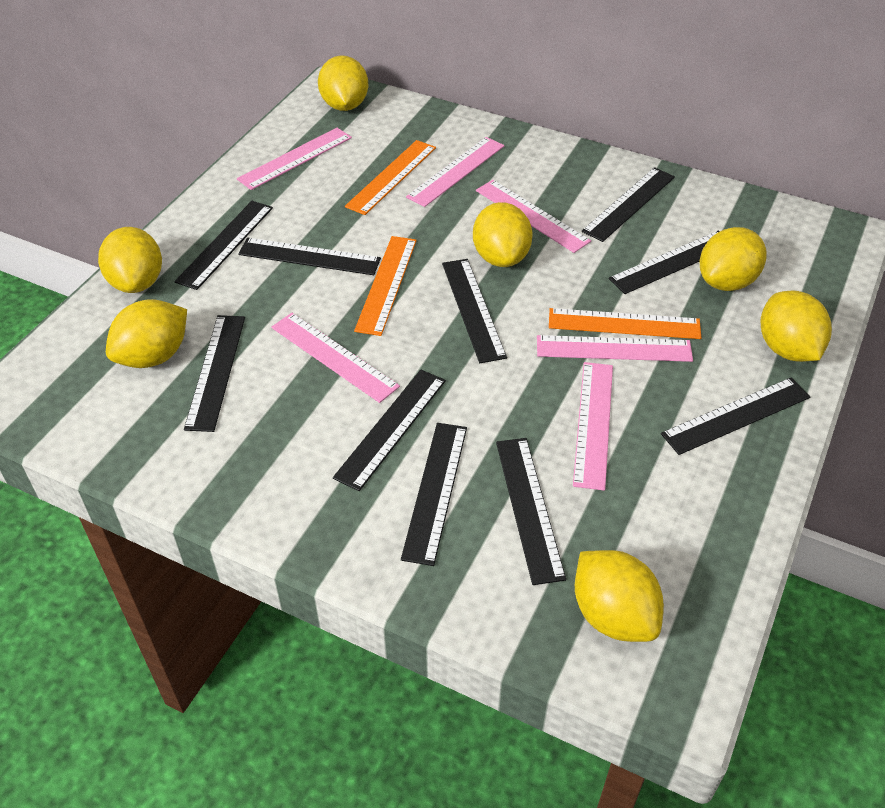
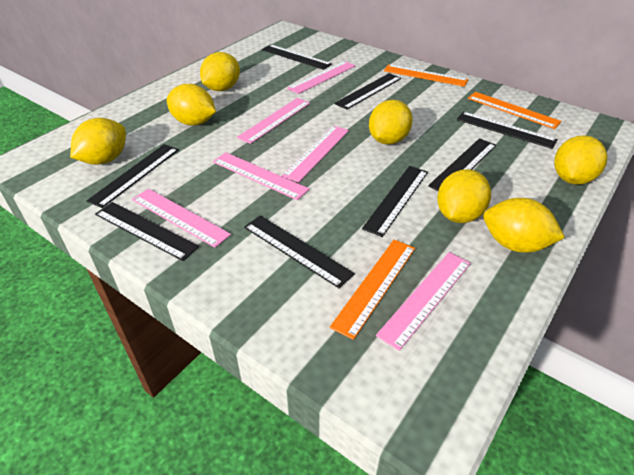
black ruler: 10 -> 8

